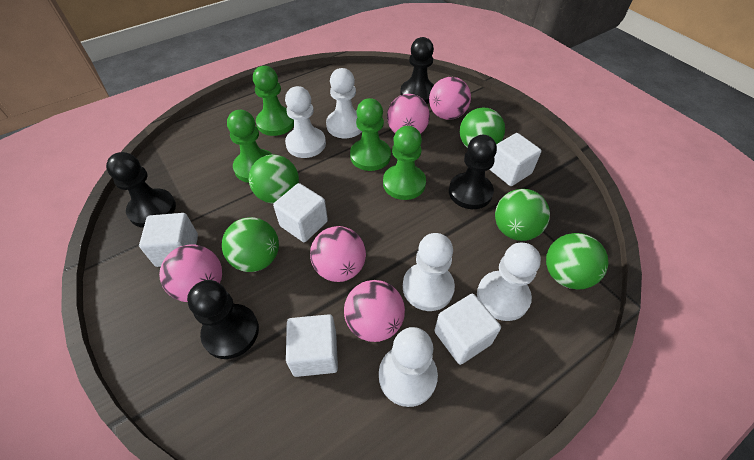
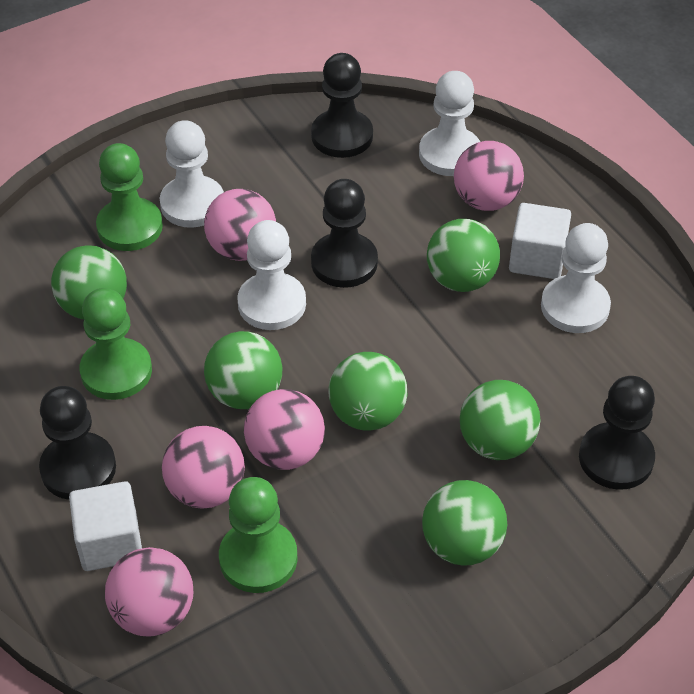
green ball: 5 -> 6
green pawn: 4 -> 3
white cube: 5 -> 2
white pawn: 5 -> 4

